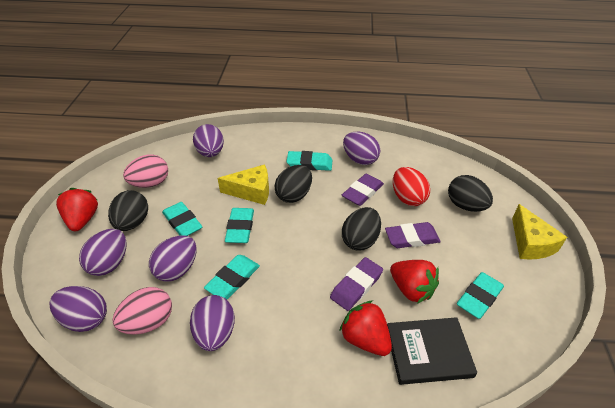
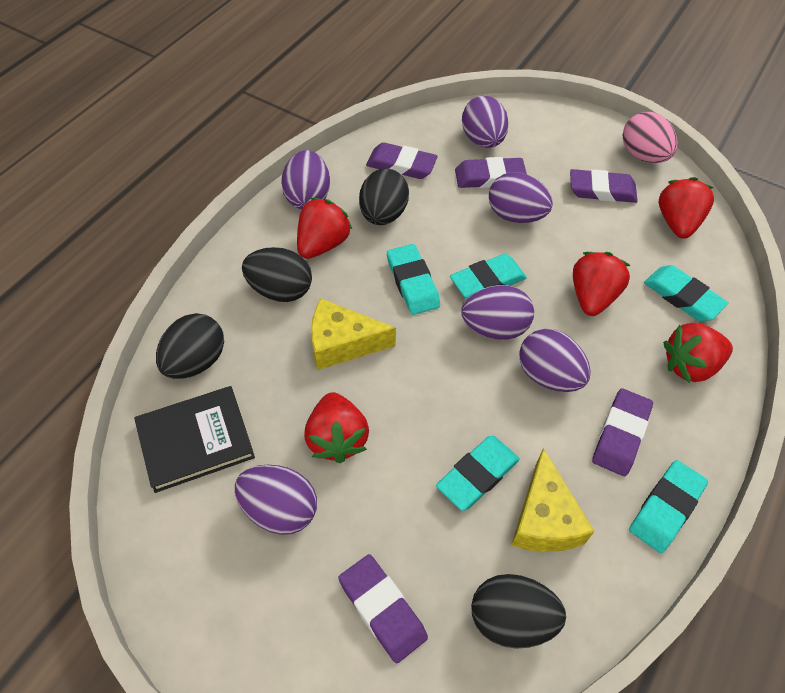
pink egg: 2 -> 1
purple eraser: 3 -> 5
red egg: 1 -> 0
red strawberry: 3 -> 5

